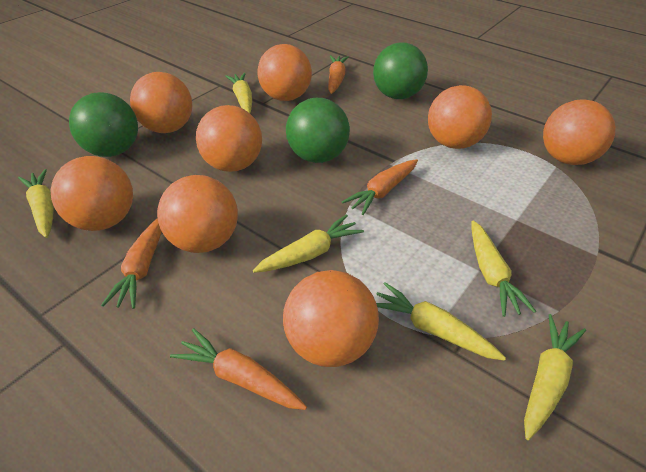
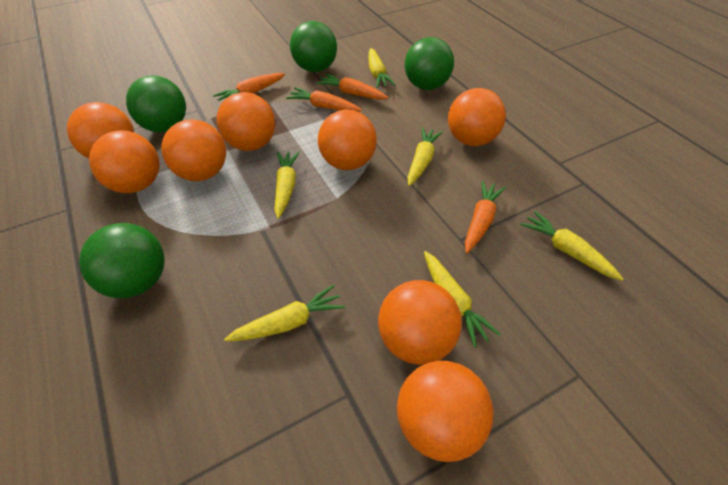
green ball: 3 -> 4

